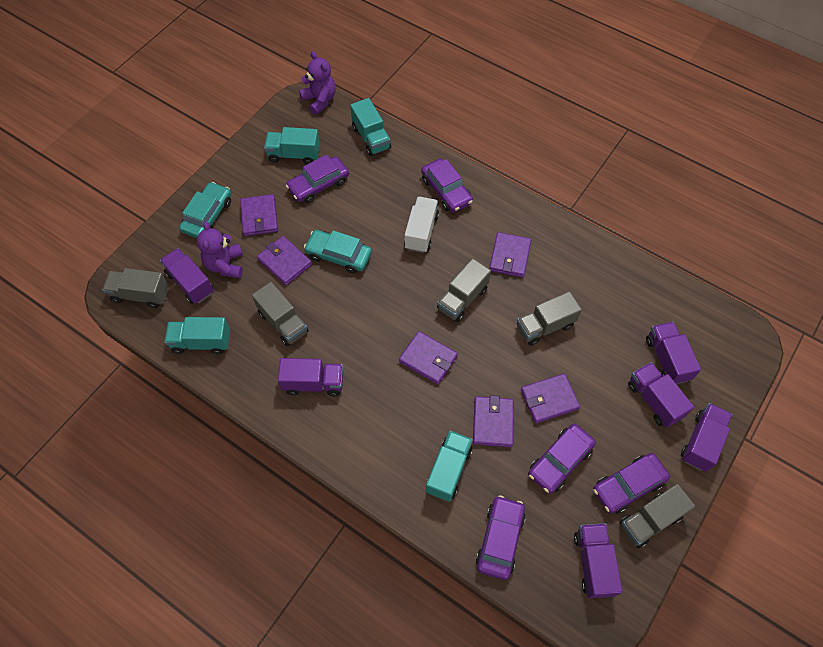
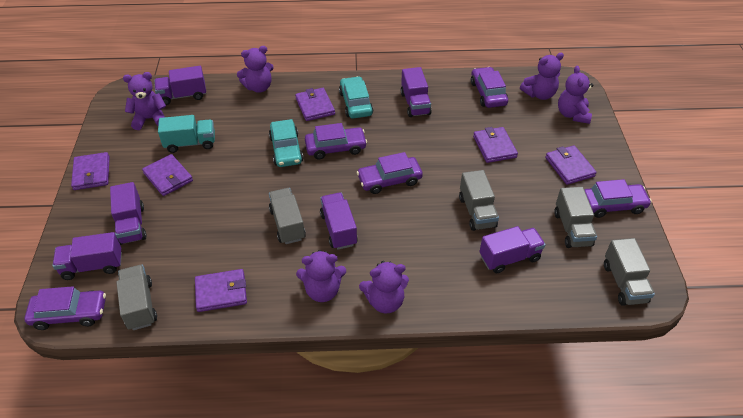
purple teddy bear: 2 -> 6
turquoise truck: 4 -> 1
white truck: 1 -> 0

